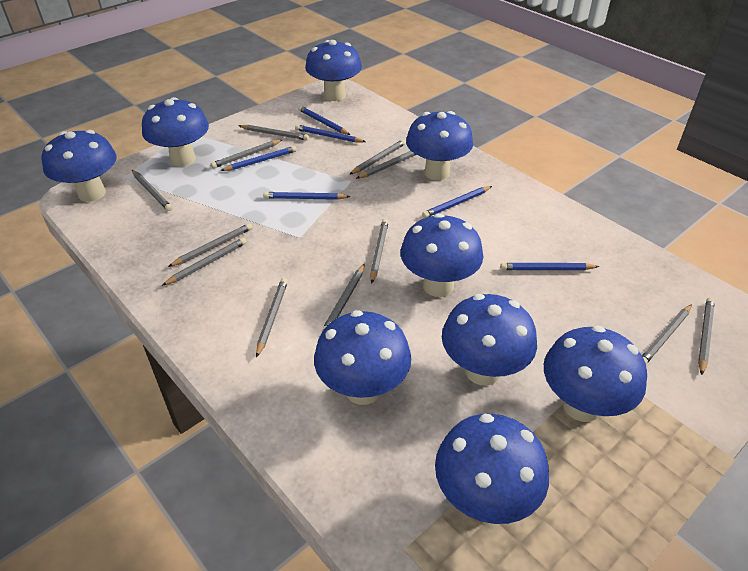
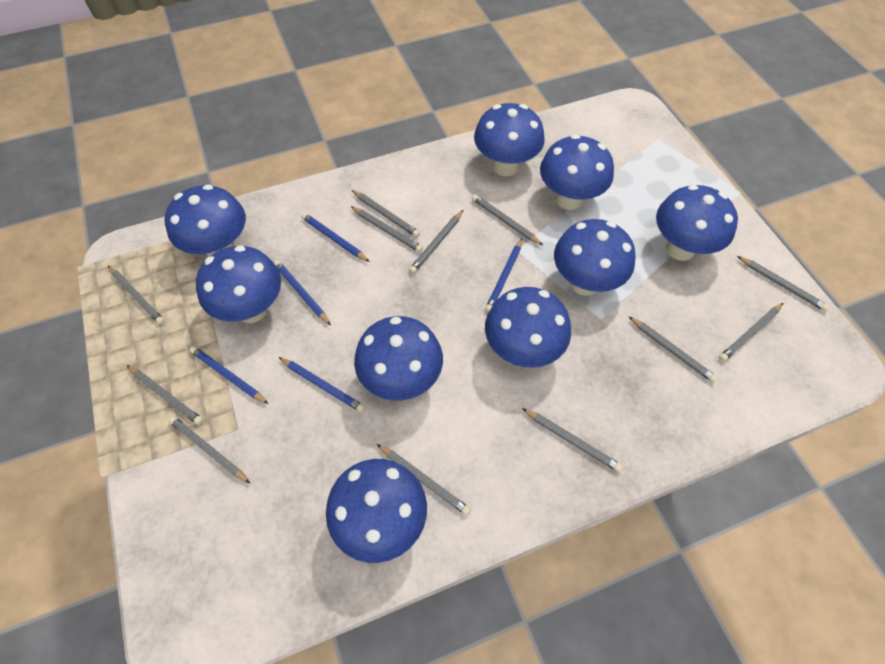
blue pencil: 6 -> 5

